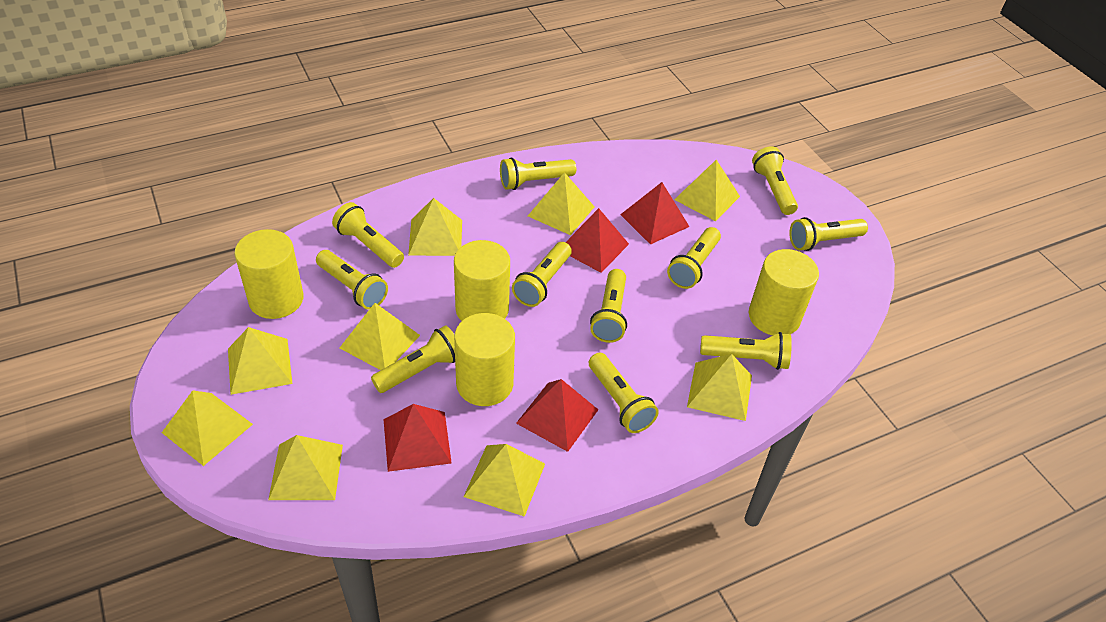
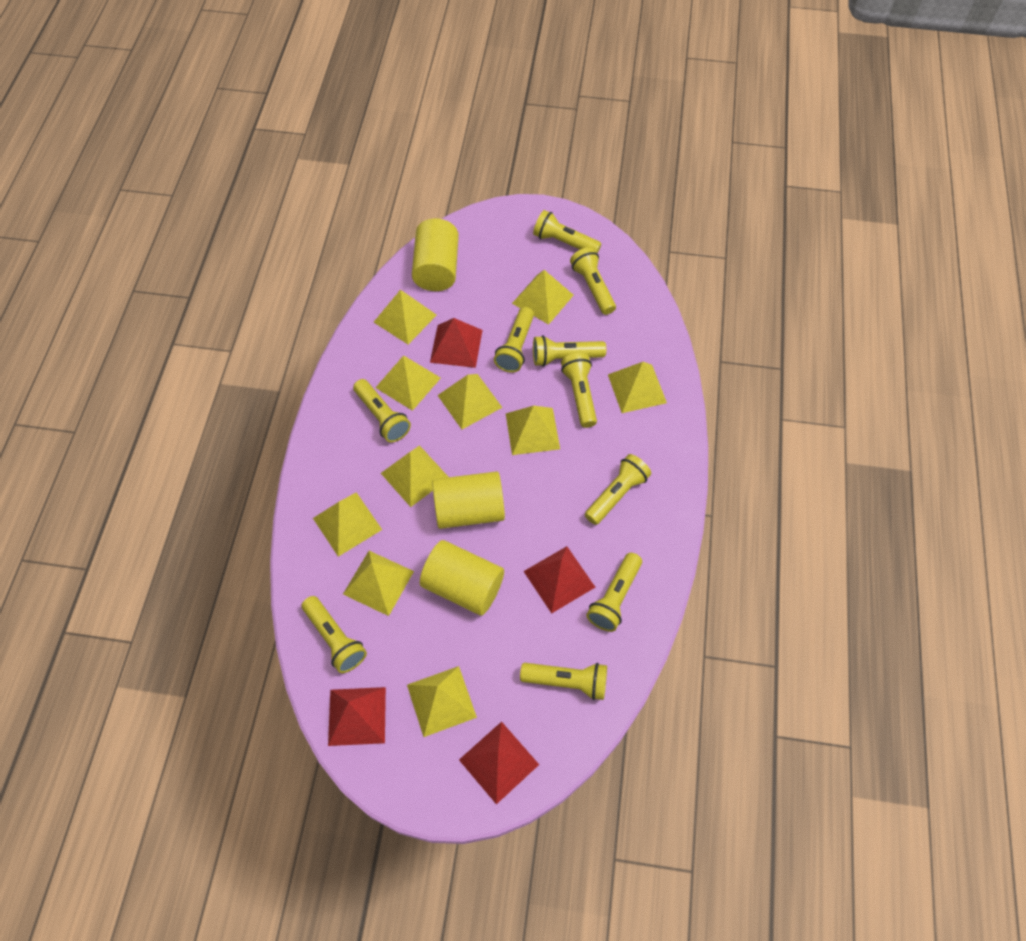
yellow cylinder: 4 -> 3
yellow flashlight: 11 -> 10
yellow pyramid: 9 -> 10

